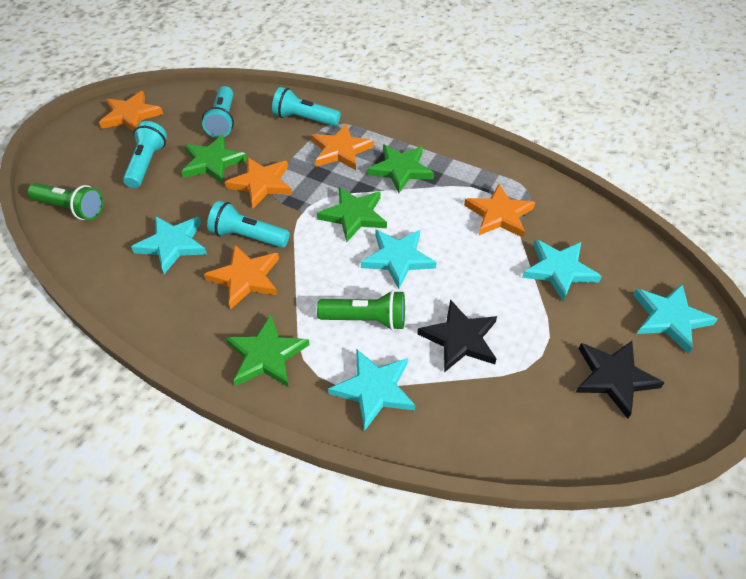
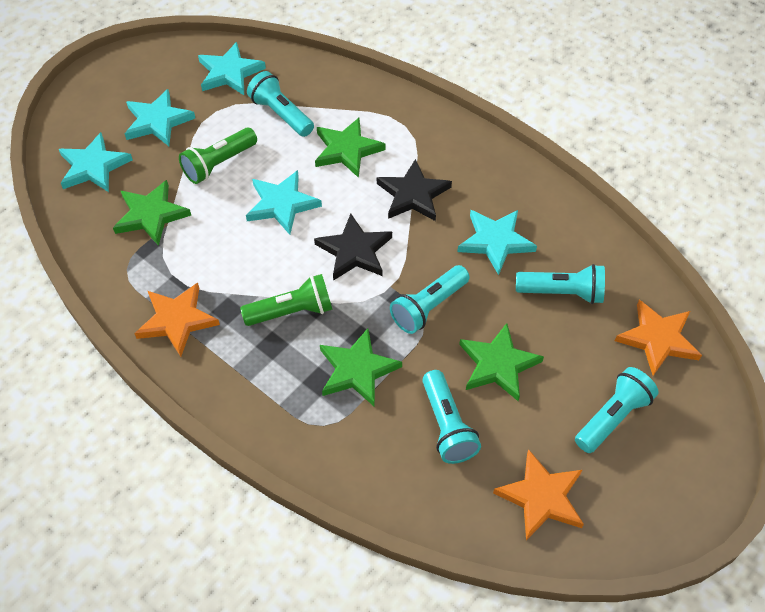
orange star: 5 -> 3
turquoise flashlight: 4 -> 5

